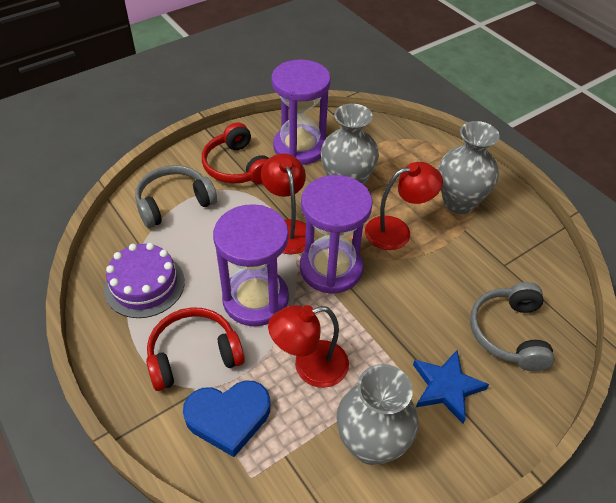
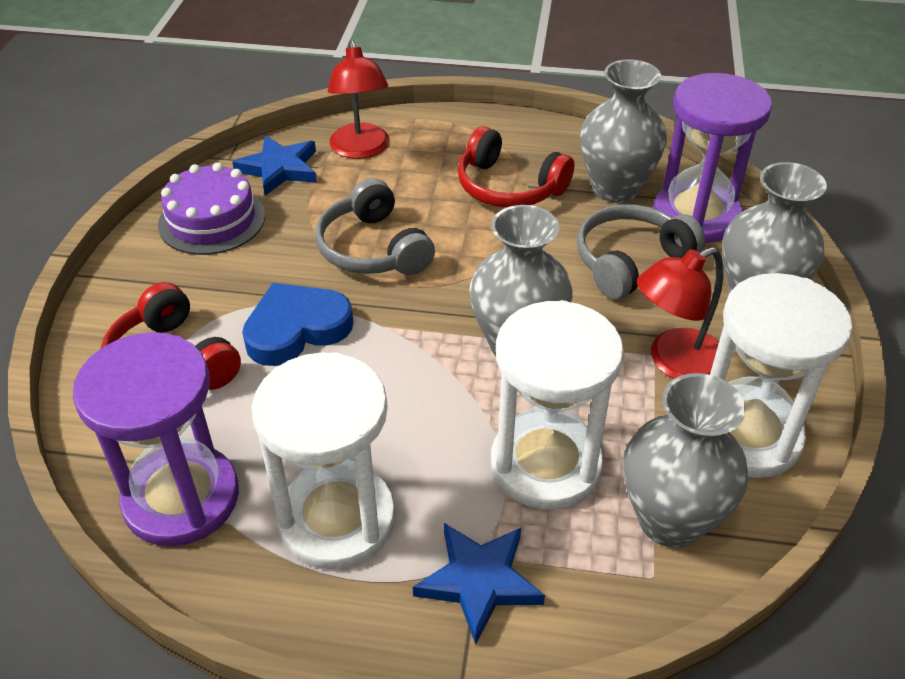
blue star: 1 -> 2
grey vase: 3 -> 4
purple hourglass: 3 -> 2
red lamp: 3 -> 2
white hourglass: 0 -> 3

